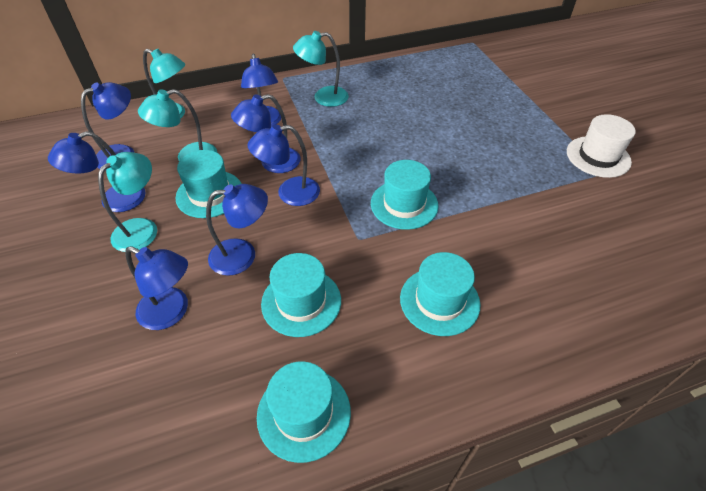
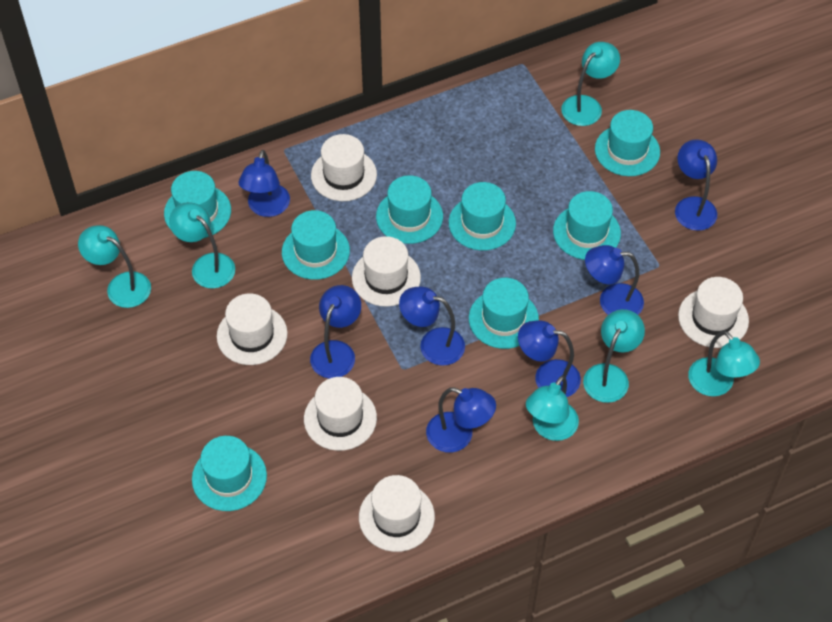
turquoise hat: 5 -> 8
turquoise lamp: 4 -> 6
white hat: 1 -> 6

